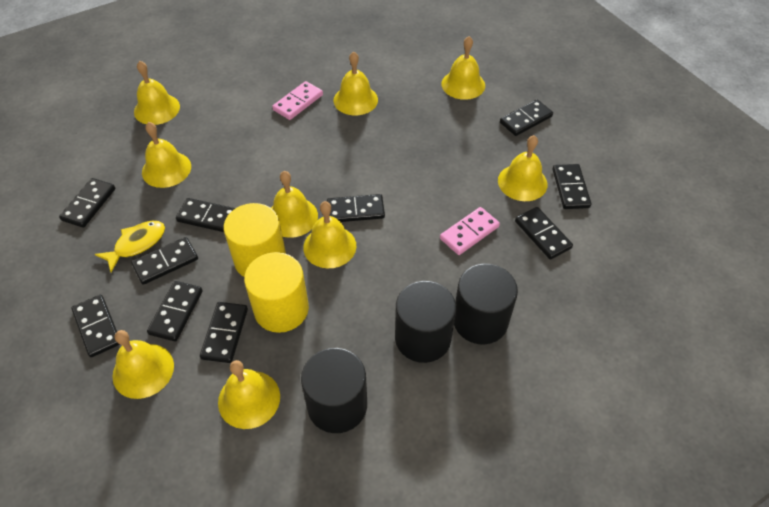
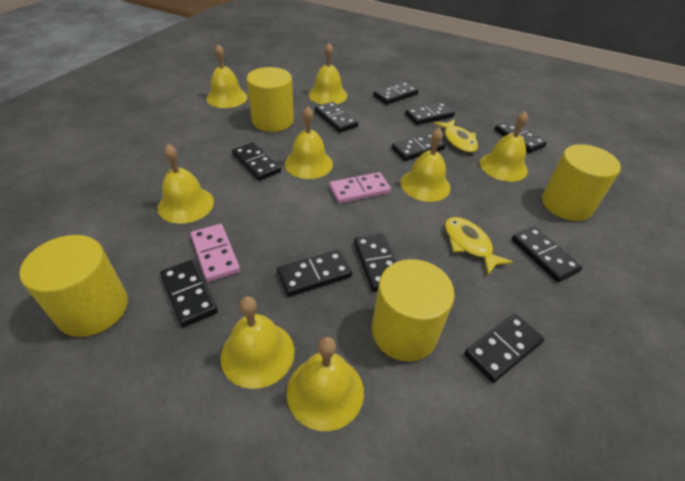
black cylinder: 3 -> 0
black domino: 10 -> 11
yellow bell: 9 -> 8
yellow cylinder: 2 -> 4
yellow fish: 1 -> 2

